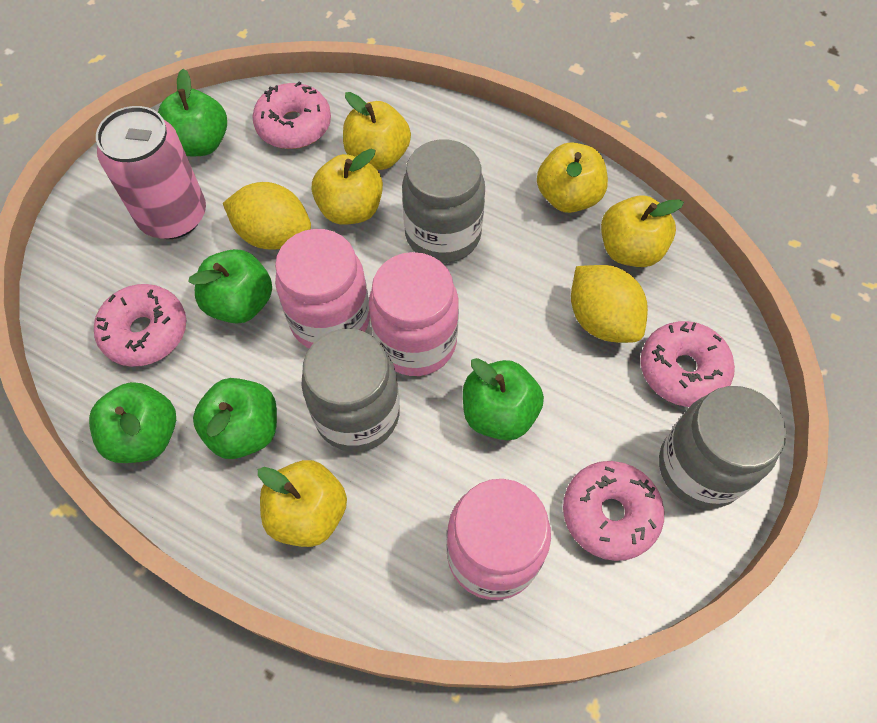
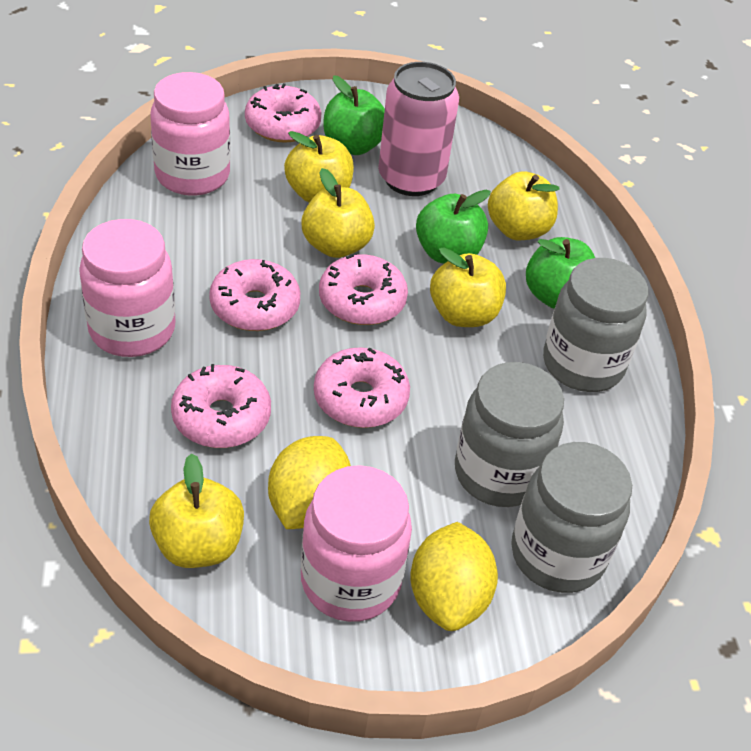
green apple: 5 -> 3
pink donut: 4 -> 5

